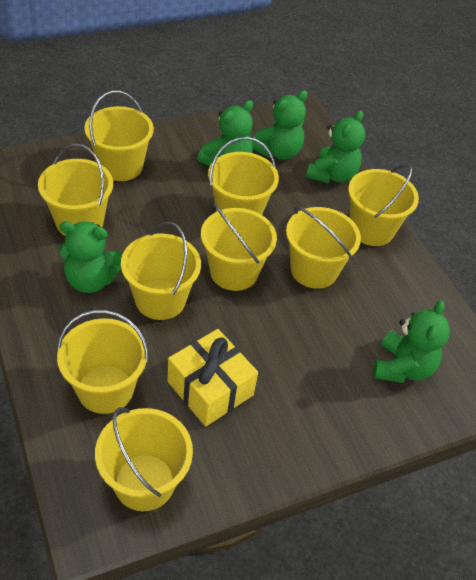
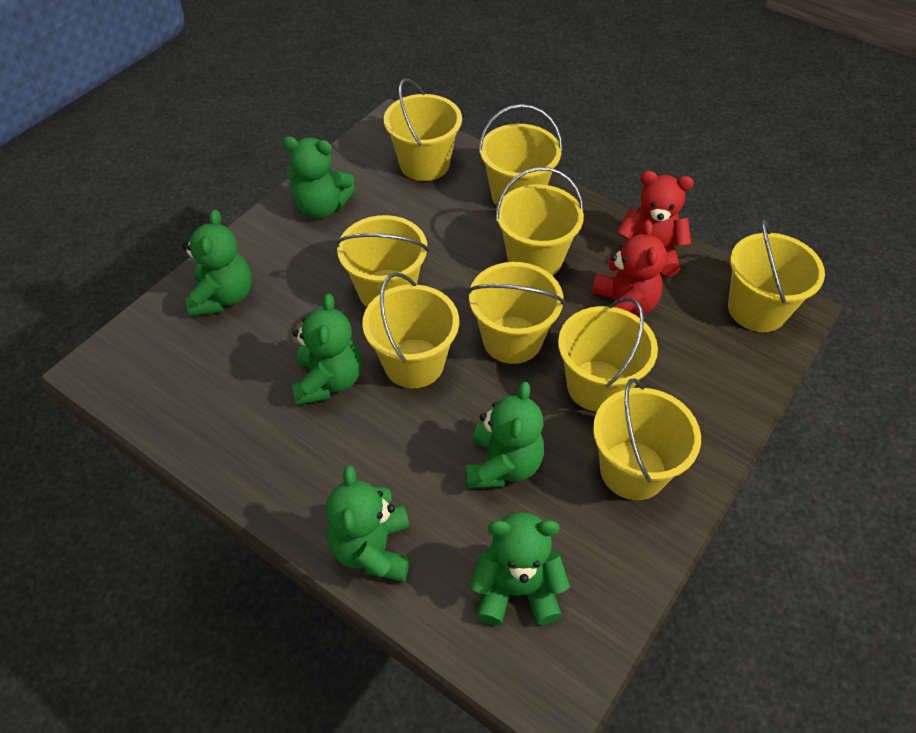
green teddy bear: 5 -> 6
red teddy bear: 0 -> 2
yellow gift: 1 -> 0

